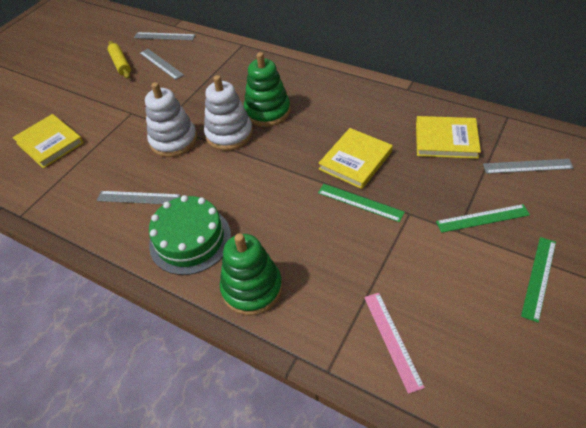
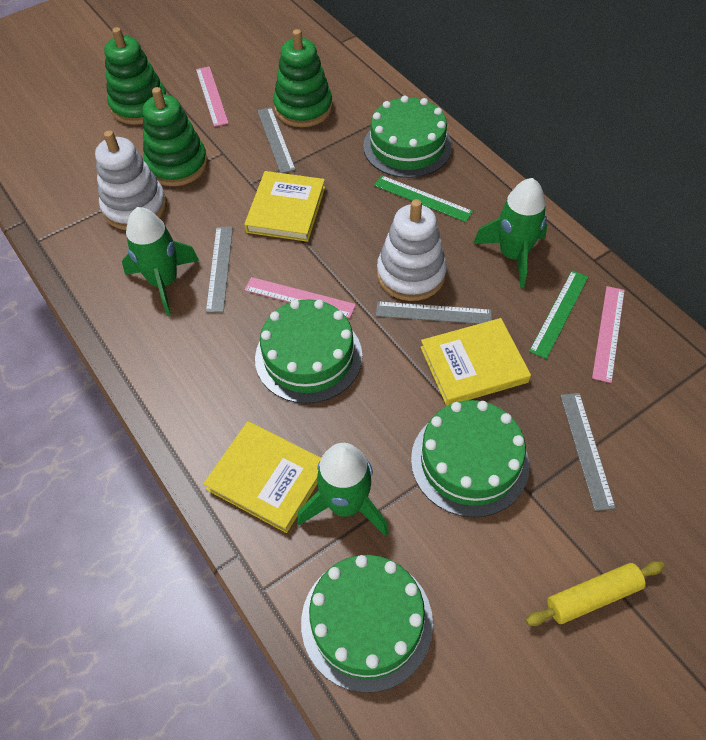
green cake: 1 -> 4
green rocket: 0 -> 3
green ruler: 3 -> 2
green stacking toy: 2 -> 3
pink ruler: 1 -> 3

